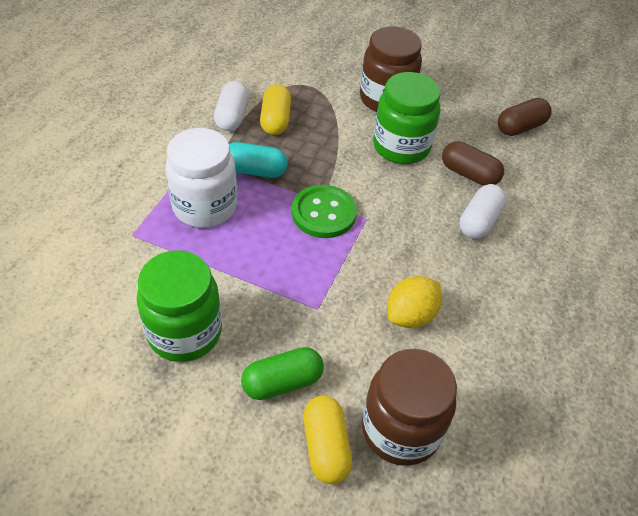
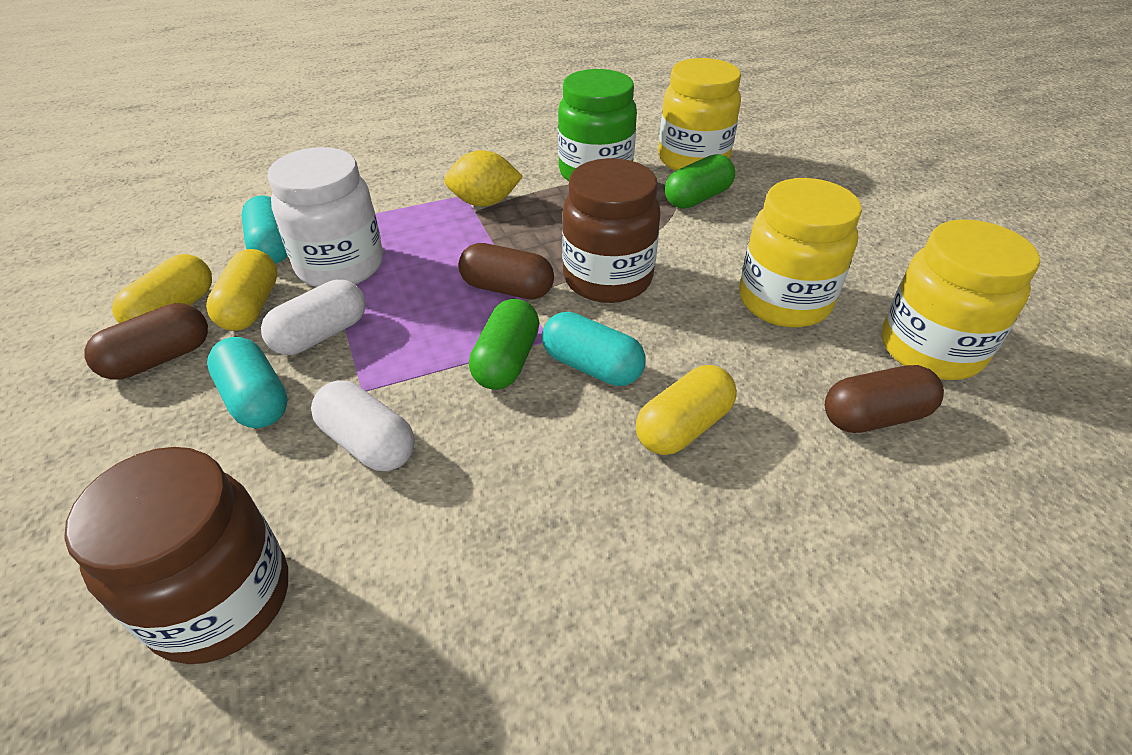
brown capsule: 2 -> 3
green button: 1 -> 0
green capsule: 1 -> 2
green jar: 2 -> 1
turquoise capsule: 1 -> 3
yellow capsule: 2 -> 3
yellow jar: 0 -> 3

